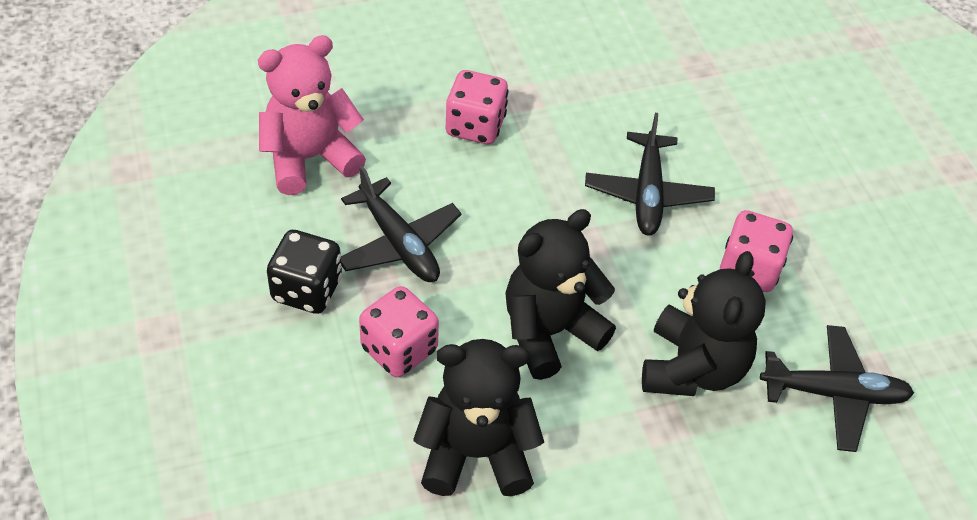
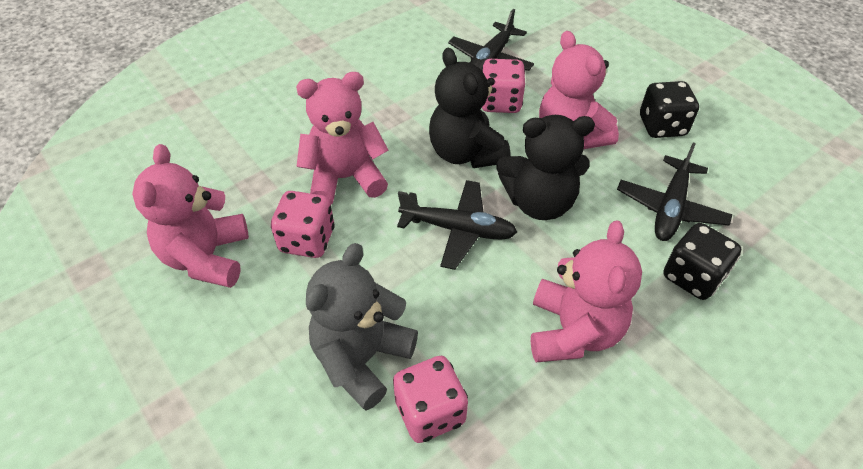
black dice: 1 -> 2
black teddy bear: 3 -> 2
grey teddy bear: 0 -> 1
pink teddy bear: 1 -> 4

